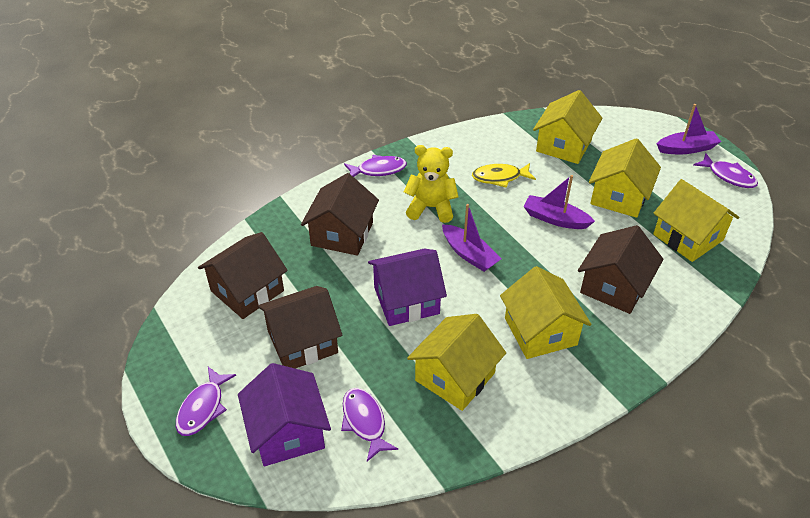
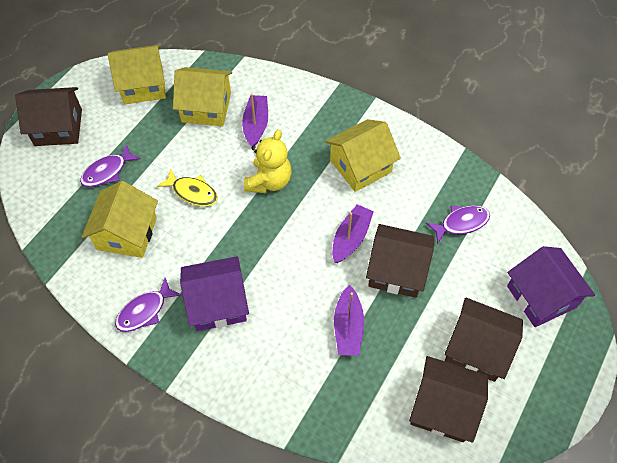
purple fish: 4 -> 3
yellow house: 5 -> 4

